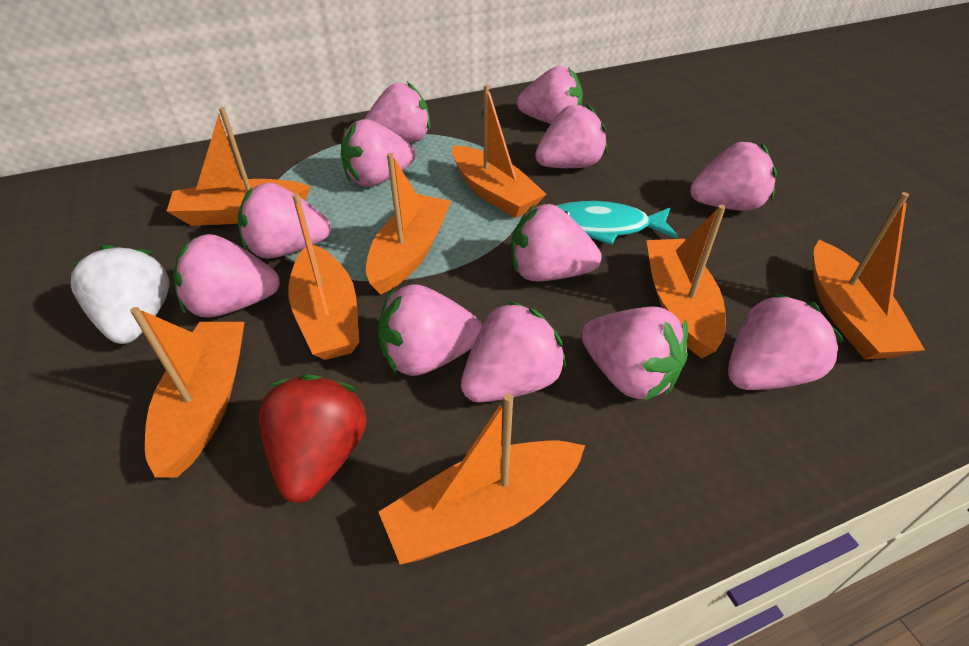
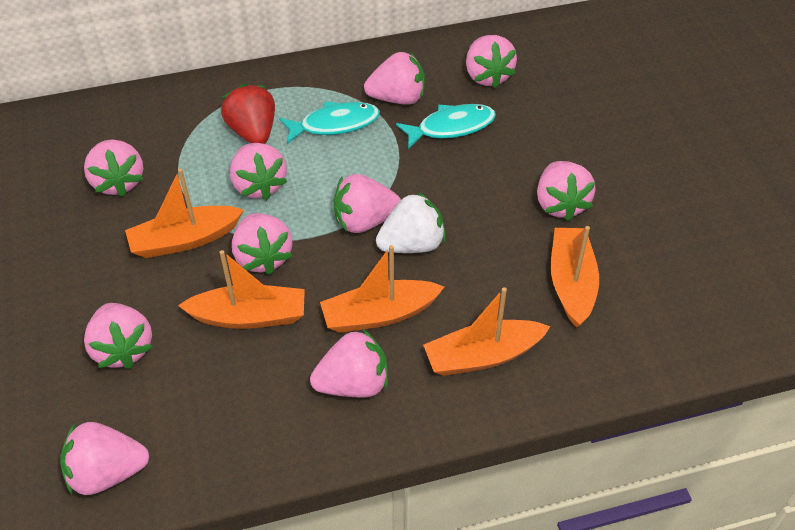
orange boat: 8 -> 5
pink strawberry: 12 -> 10
turquoise fish: 1 -> 2

